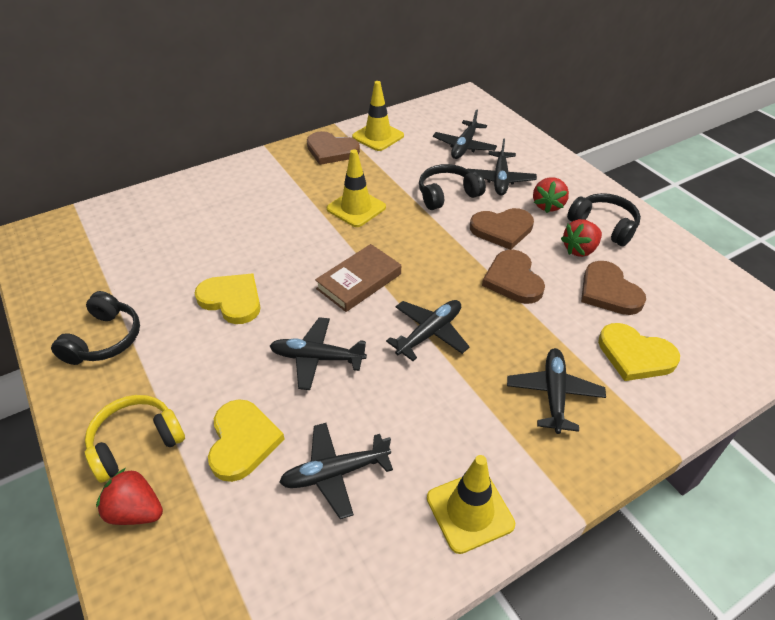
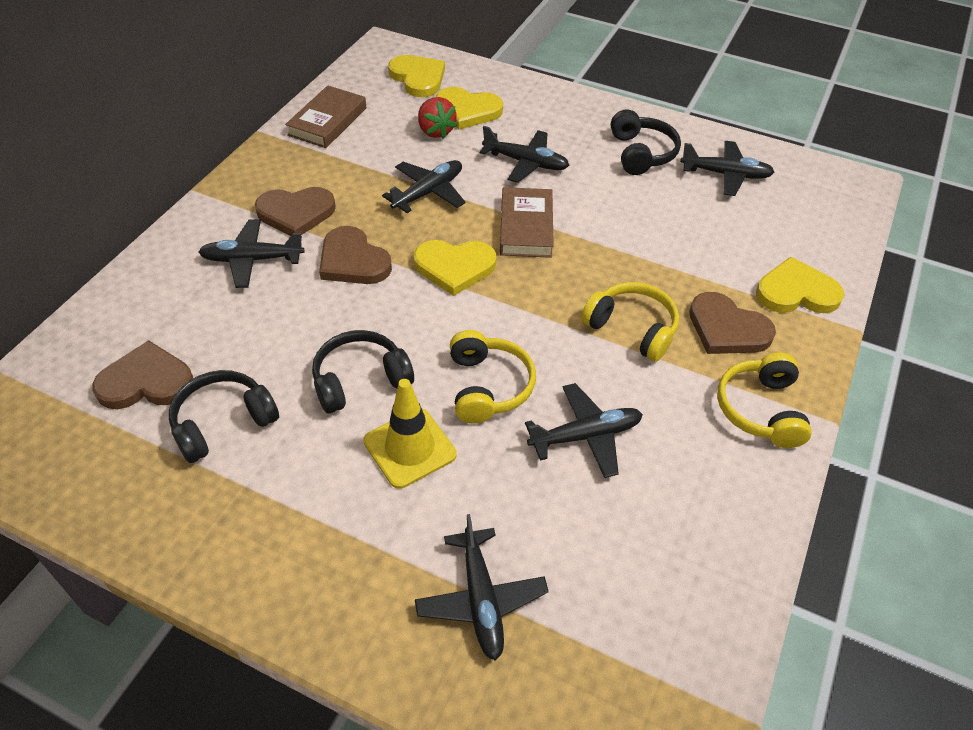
brown book: 1 -> 2
red strawberry: 3 -> 1
yellow headphones: 1 -> 3
yellow heart: 3 -> 4
yellow traffic cone: 3 -> 1

